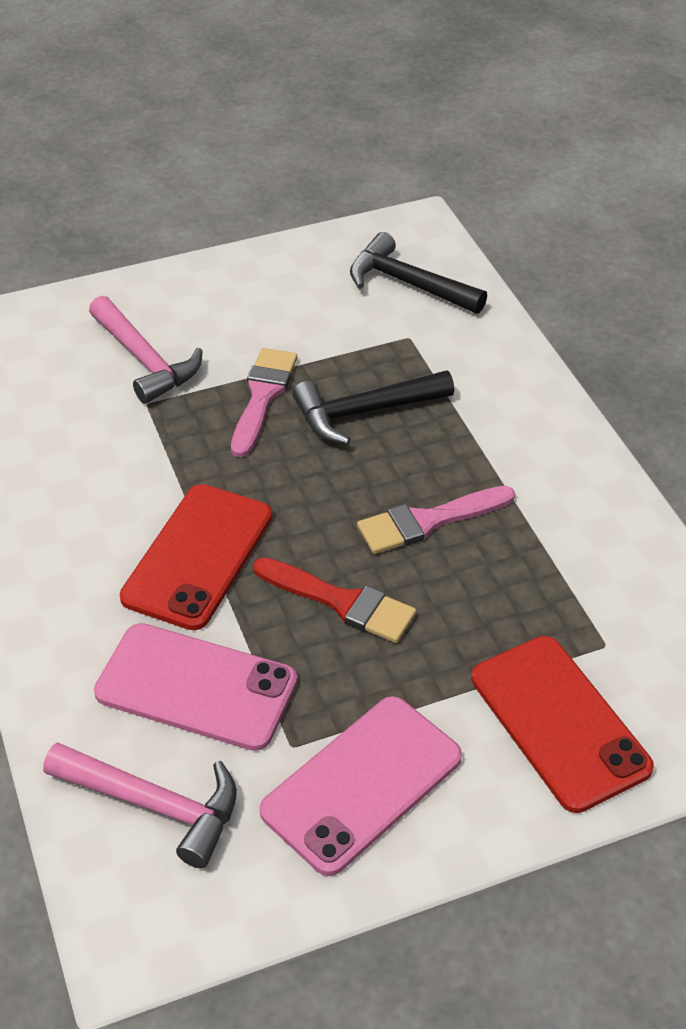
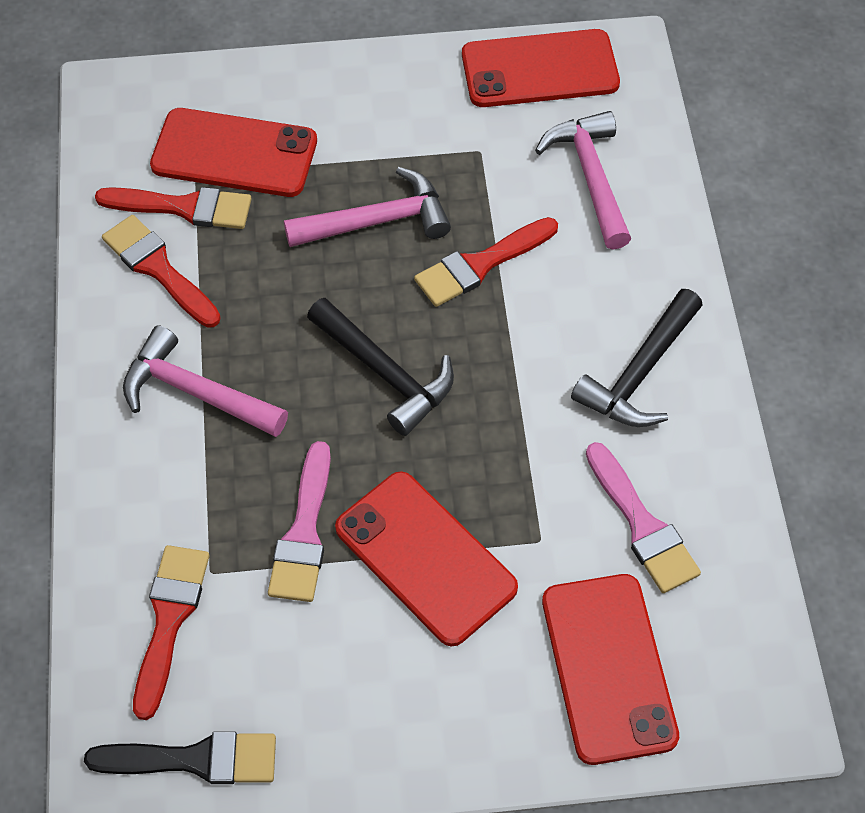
black brush: 0 -> 1
pink hammer: 2 -> 3
pink phone: 2 -> 0
red brush: 1 -> 4
red phone: 2 -> 4

